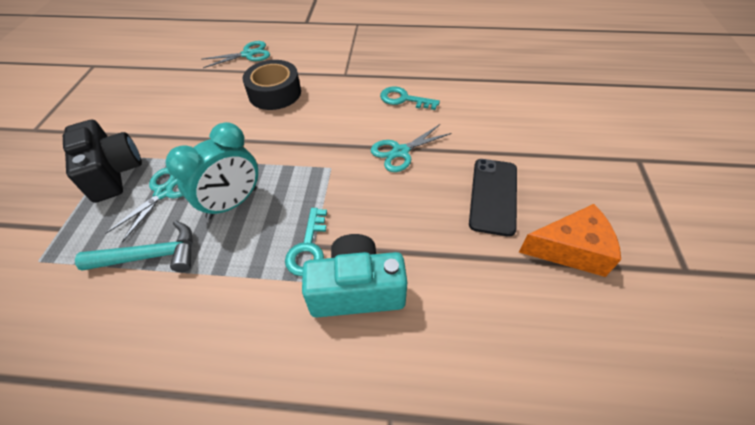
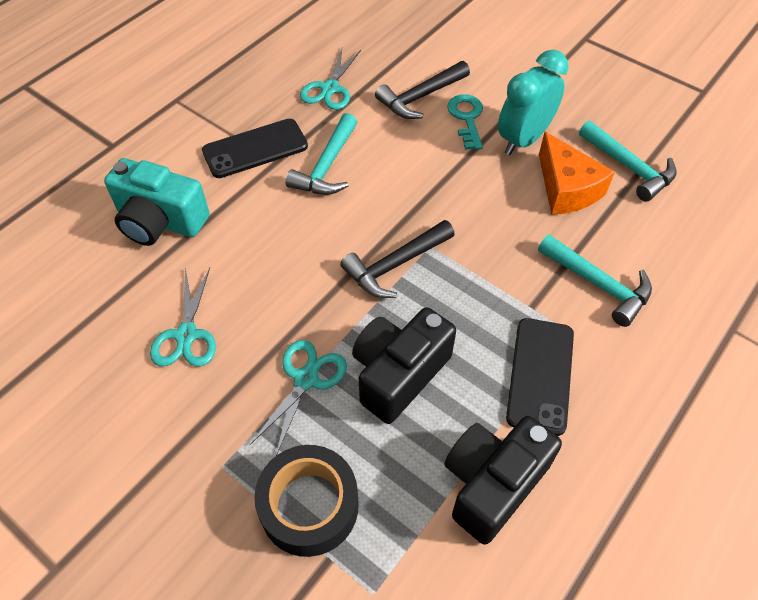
black camera: 1 -> 2
black hammer: 0 -> 2
black phone: 1 -> 2
turquoise hammer: 1 -> 3
turquoise key: 2 -> 1

